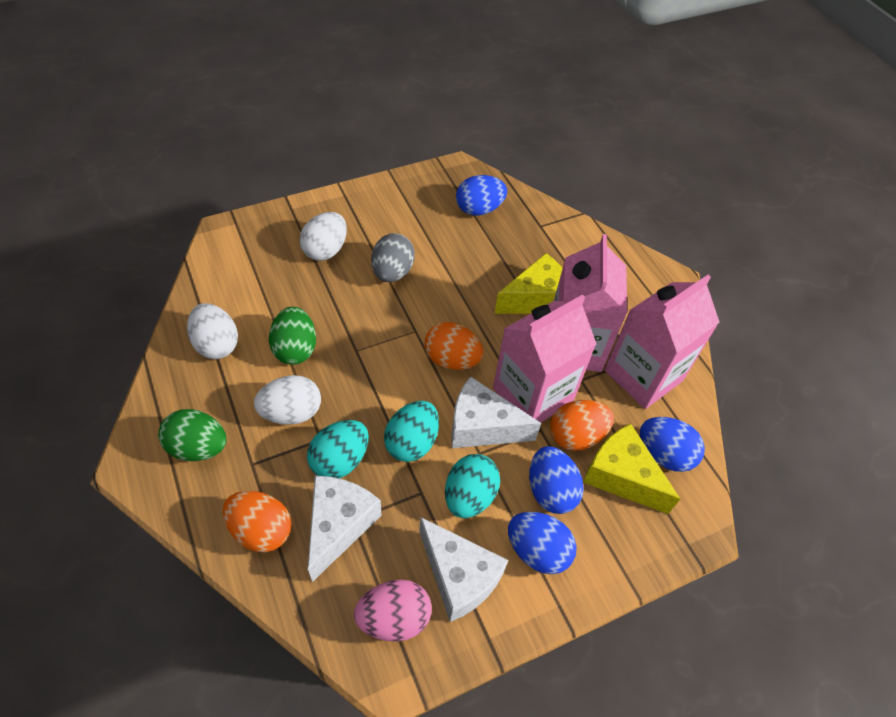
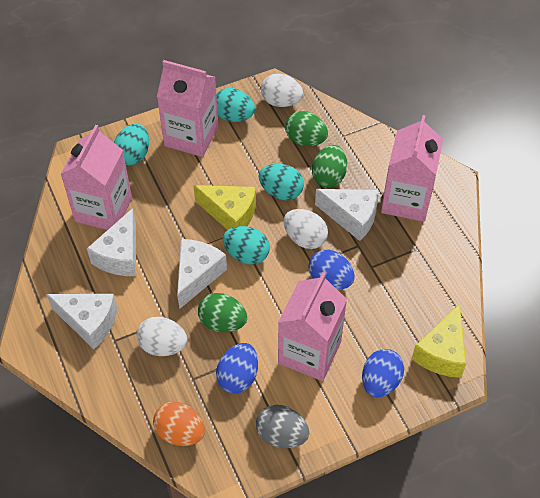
blue egg: 4 -> 3
green egg: 2 -> 3
orange egg: 3 -> 1
pink carton: 3 -> 4
pink egg: 1 -> 0
turquoise egg: 3 -> 4
white cheese: 3 -> 4

